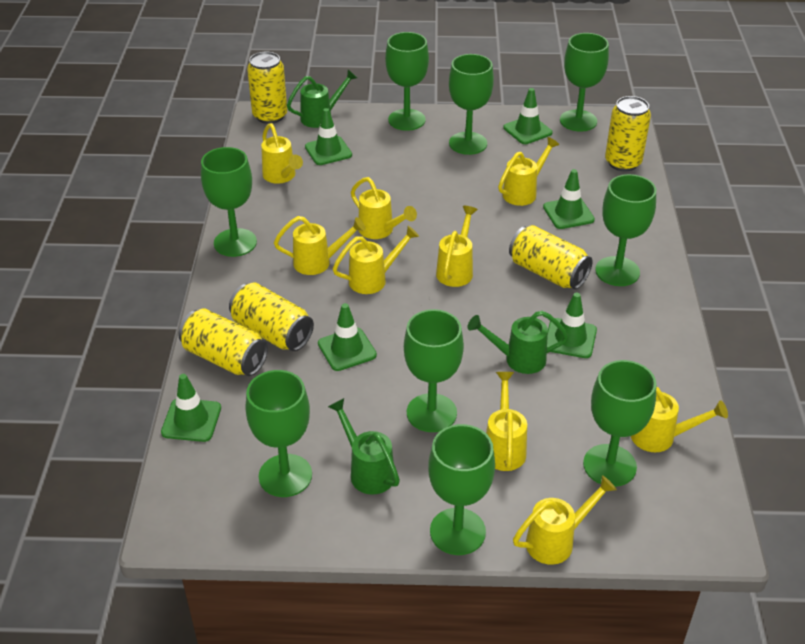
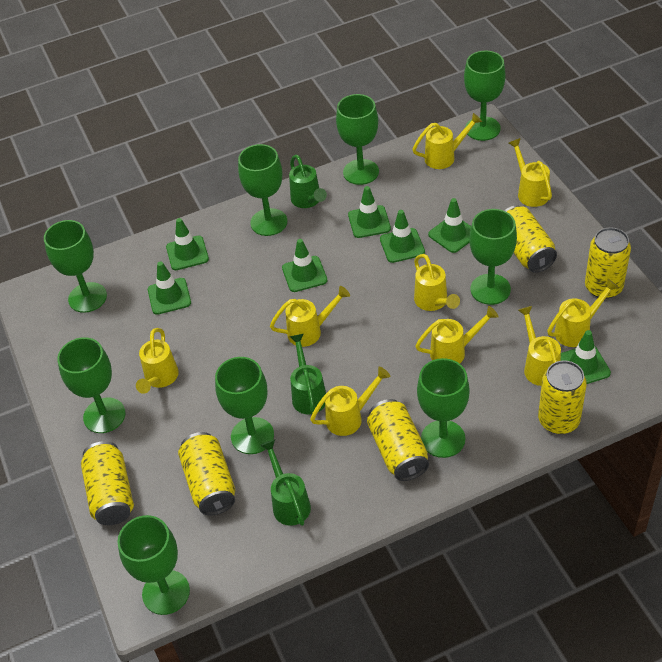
green traffic cone: 6 -> 7
yellow can: 5 -> 6

